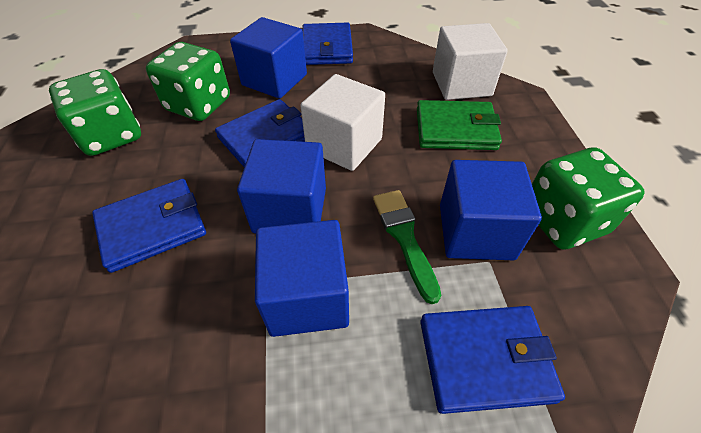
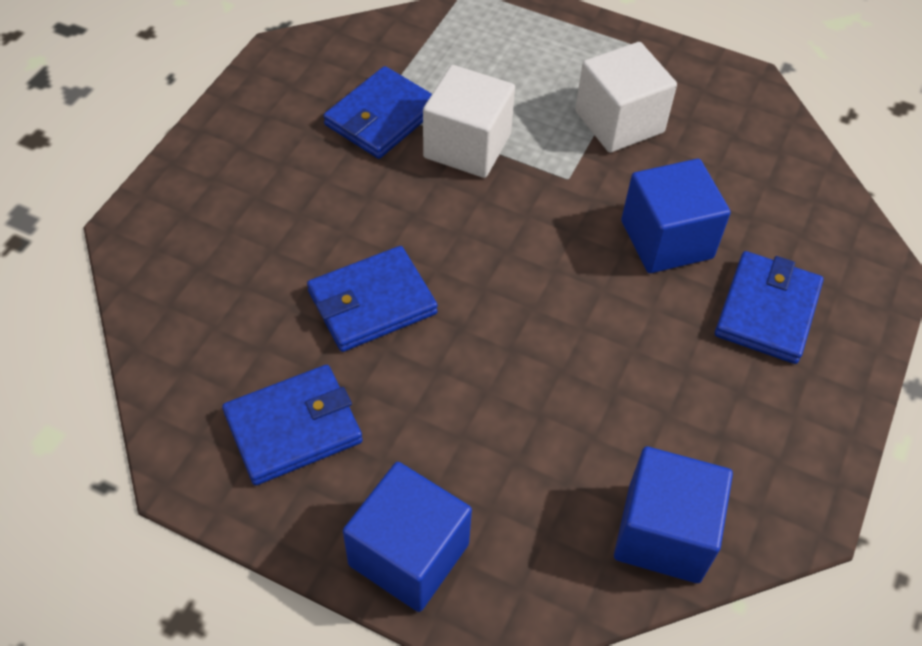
blue cube: 4 -> 3
green brush: 1 -> 0
green dice: 3 -> 0
green wallet: 1 -> 0

